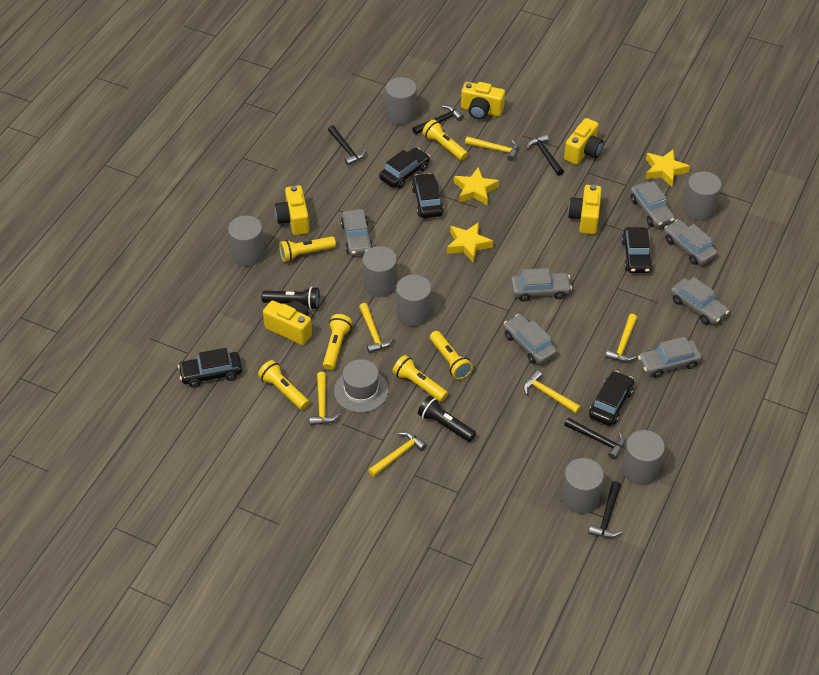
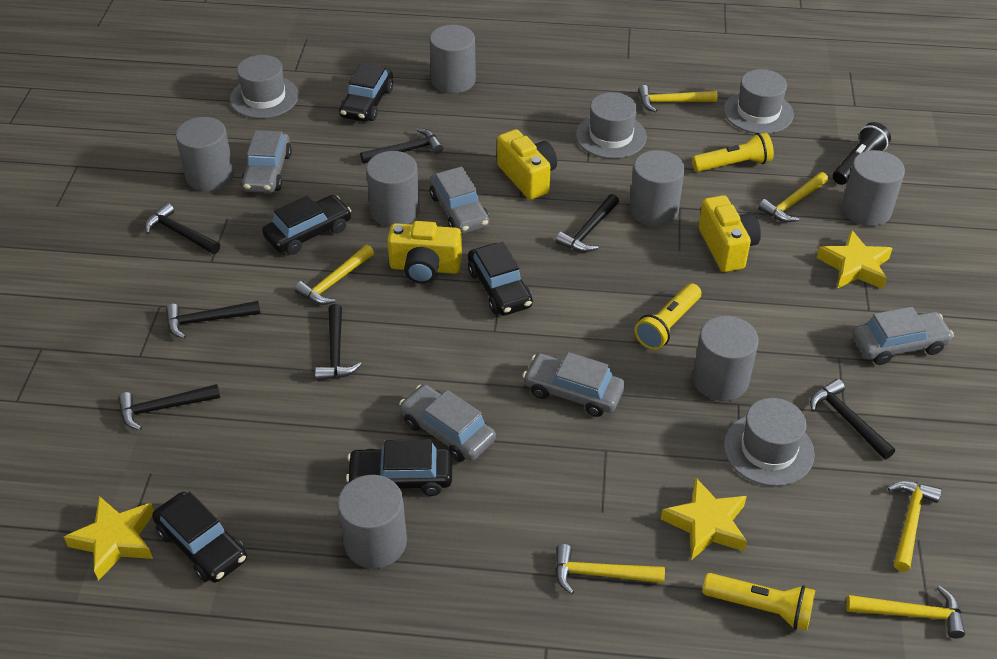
black flashlight: 2 -> 1
black hammer: 5 -> 7
grey car: 7 -> 5
grey hat: 1 -> 4
yellow camera: 5 -> 3
yellow flashlight: 6 -> 3

